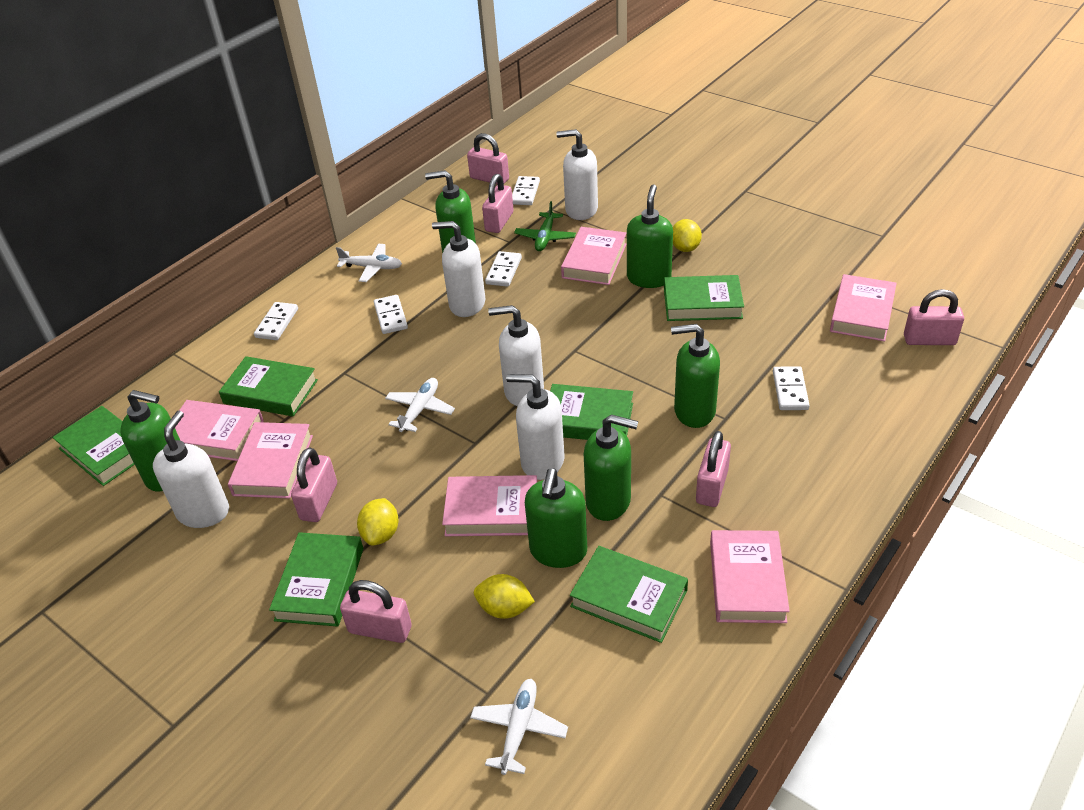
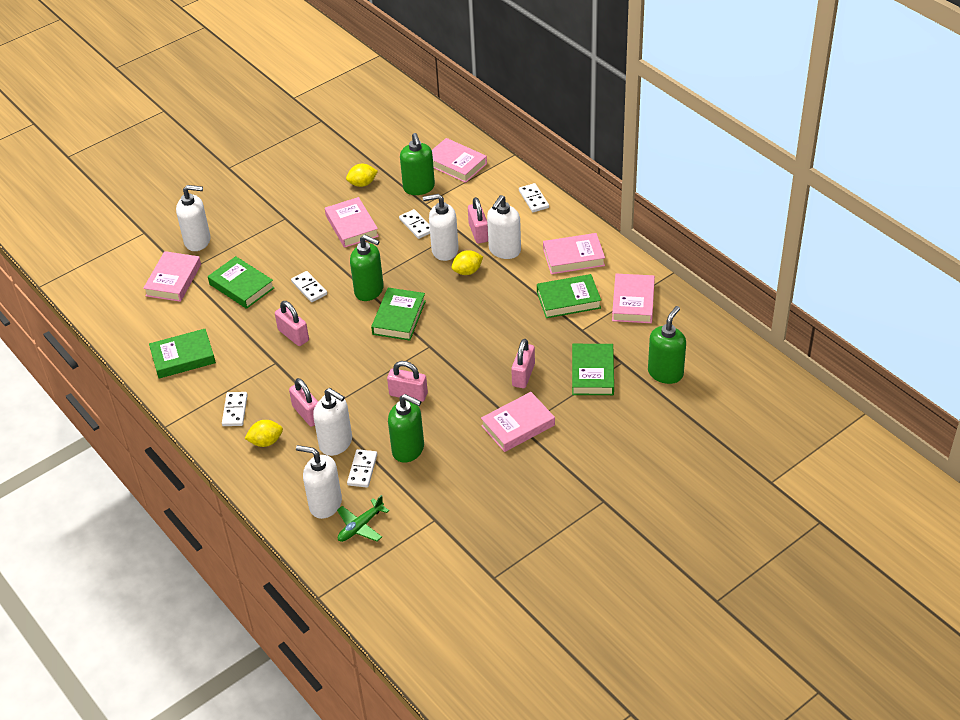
green book: 6 -> 5
green soap dispenser: 6 -> 4
pink padlock: 6 -> 5
white plane: 3 -> 0

